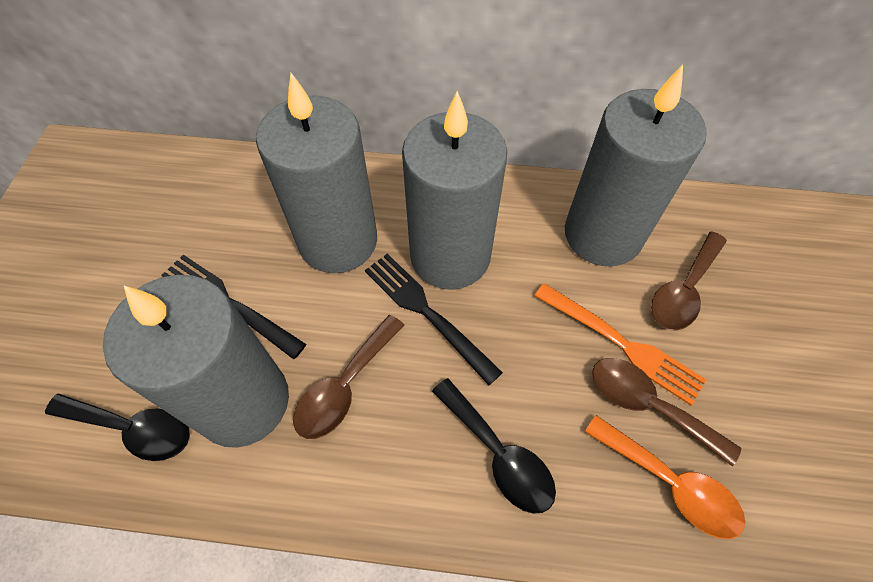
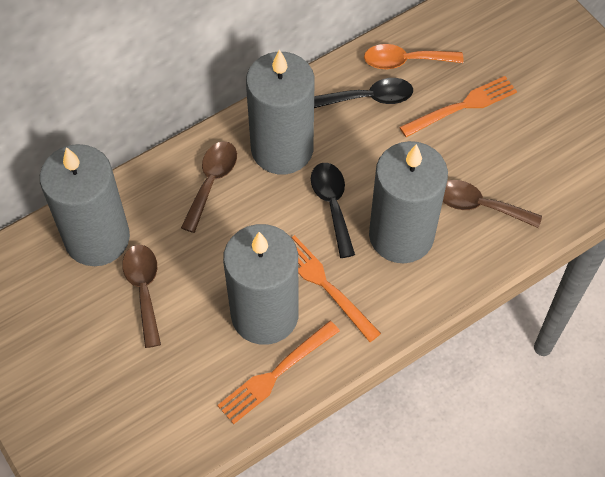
black fork: 2 -> 0
orange fork: 1 -> 3

